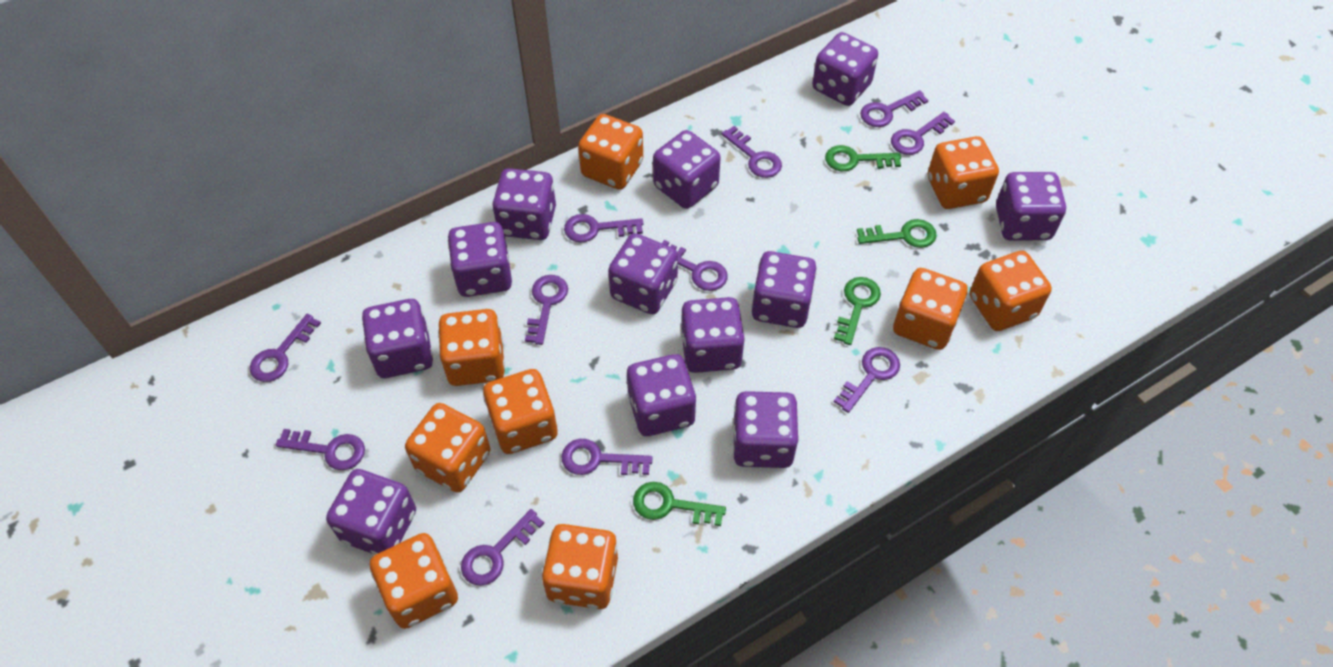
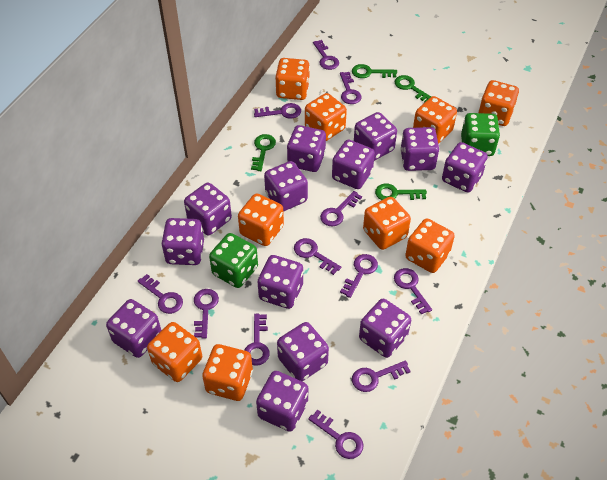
green dice: 0 -> 2
purple dice: 12 -> 13
purple key: 11 -> 12

